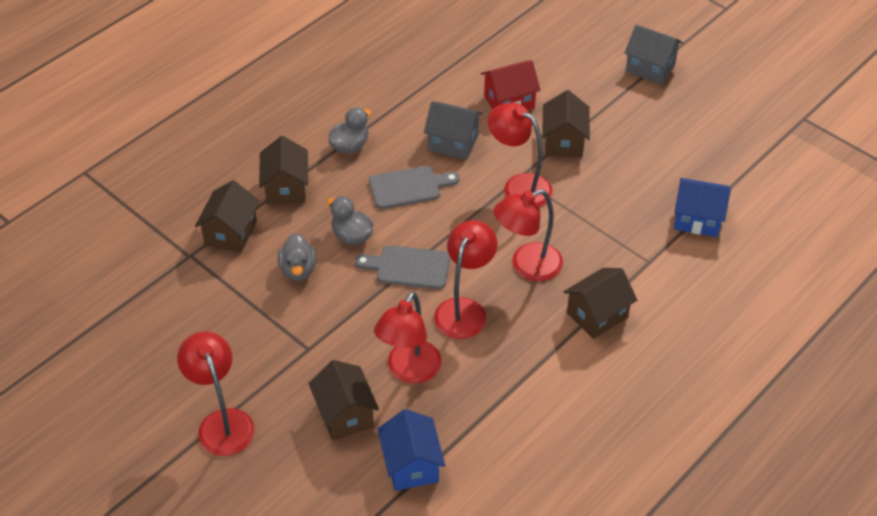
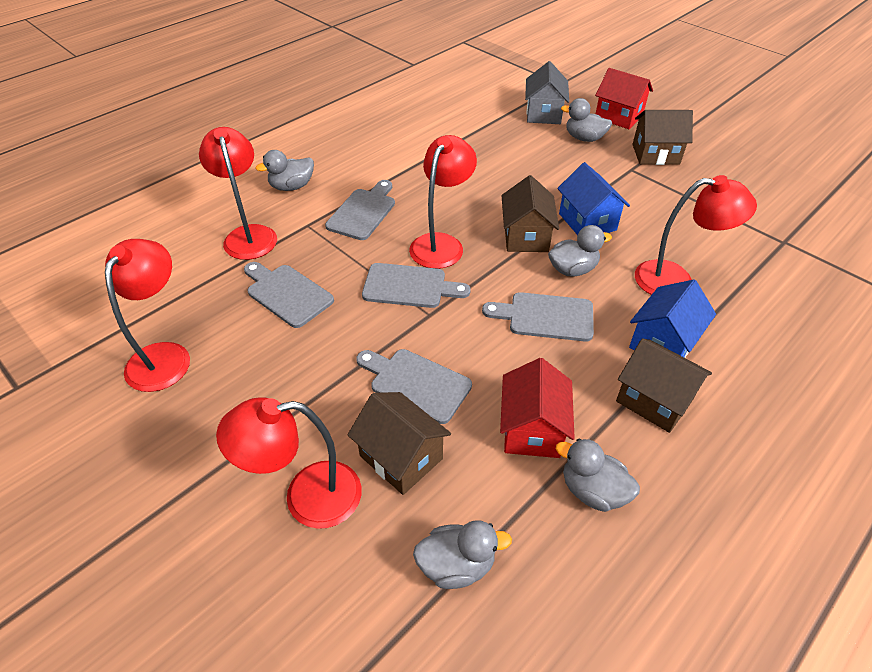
brown house: 5 -> 4
grey cutting board: 2 -> 5
grey duck: 3 -> 5
grey house: 2 -> 1
red house: 1 -> 2

